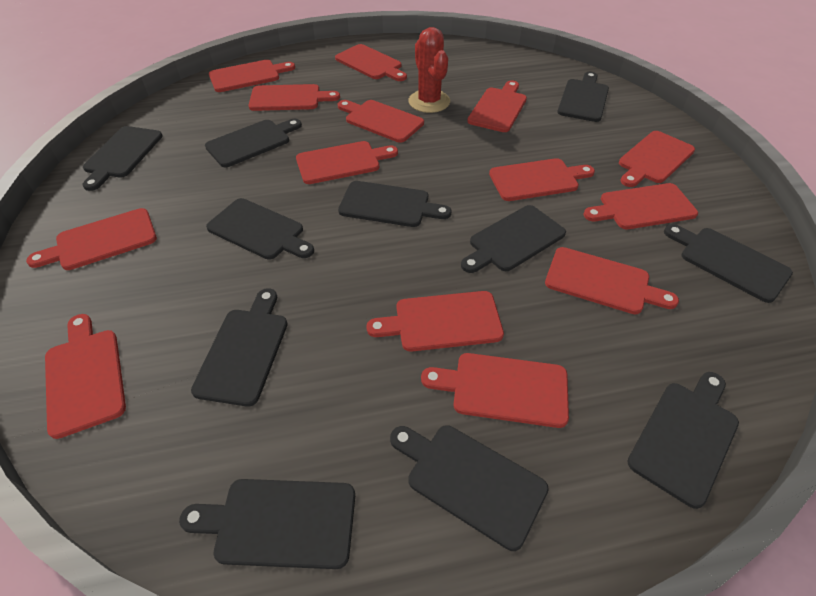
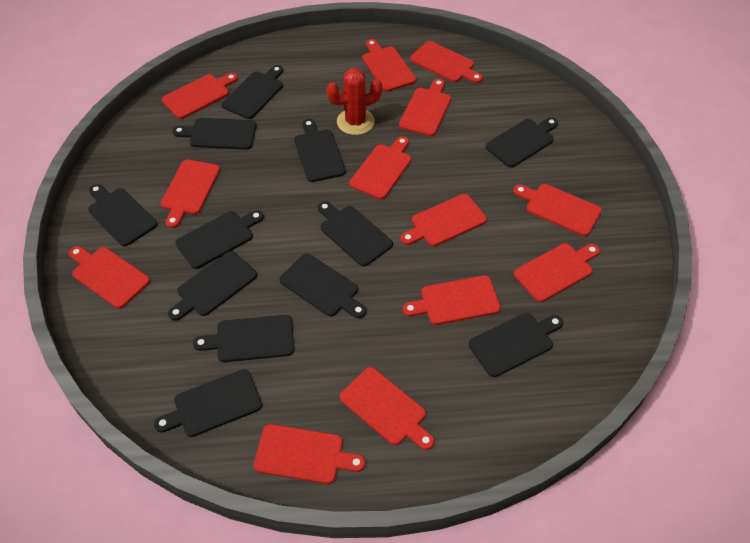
black cutting board: 11 -> 12
red cutting board: 14 -> 13

